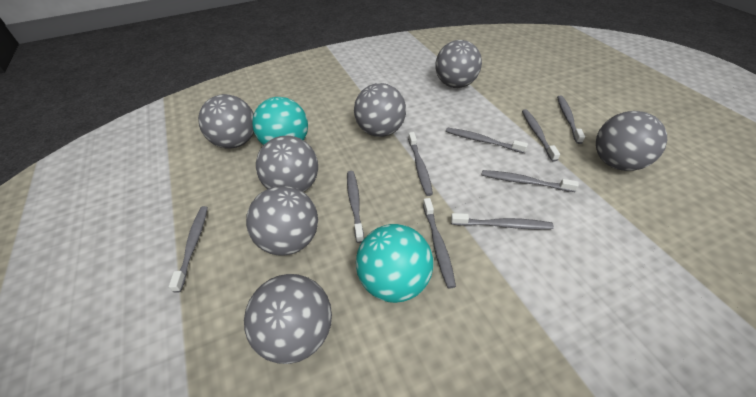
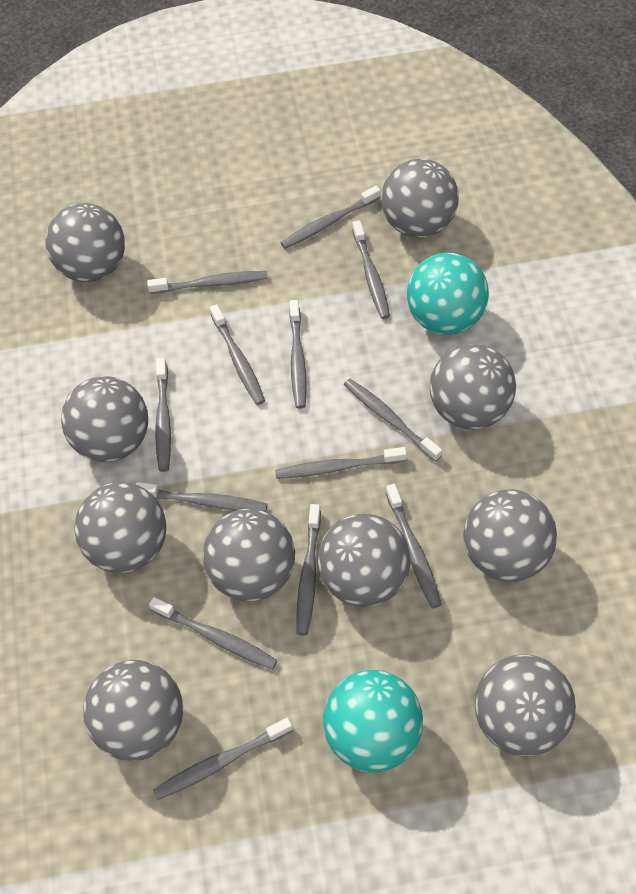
grey ball: 7 -> 10
grey toothbrush: 9 -> 13

